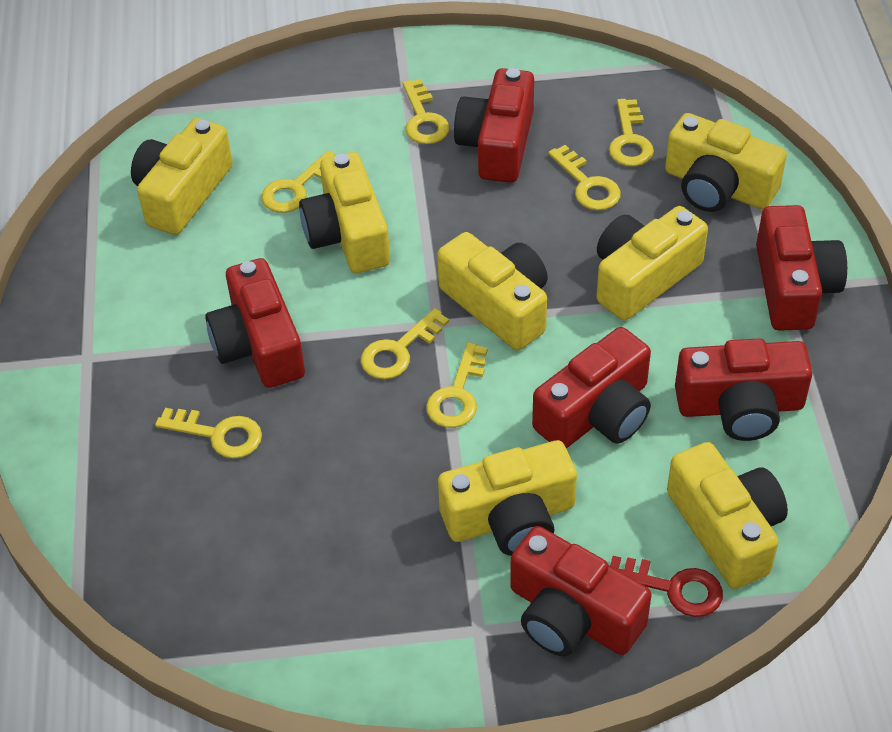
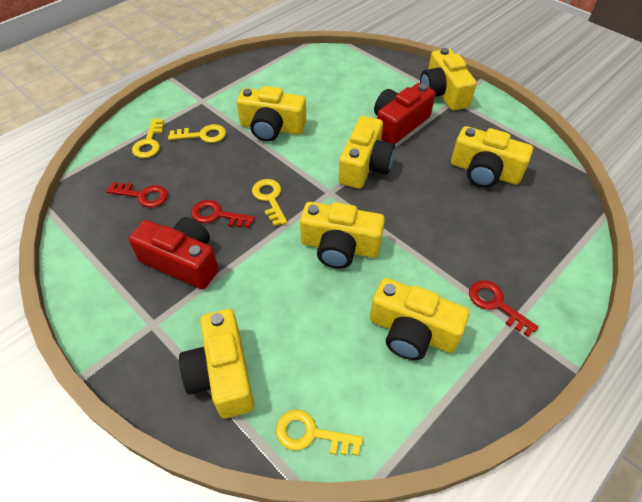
red camera: 6 -> 2
red key: 1 -> 3
yellow key: 7 -> 4

